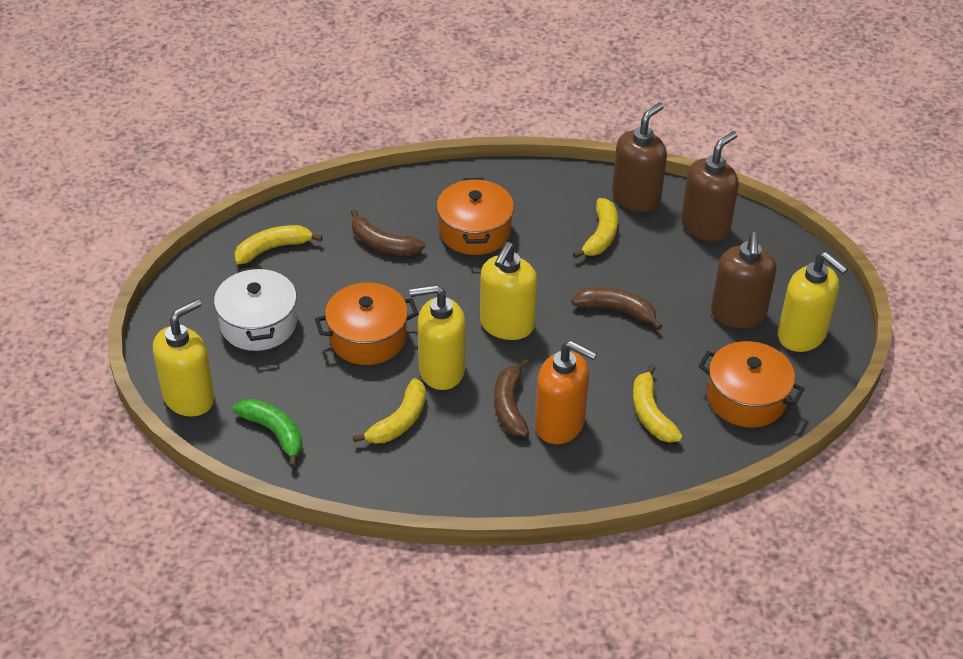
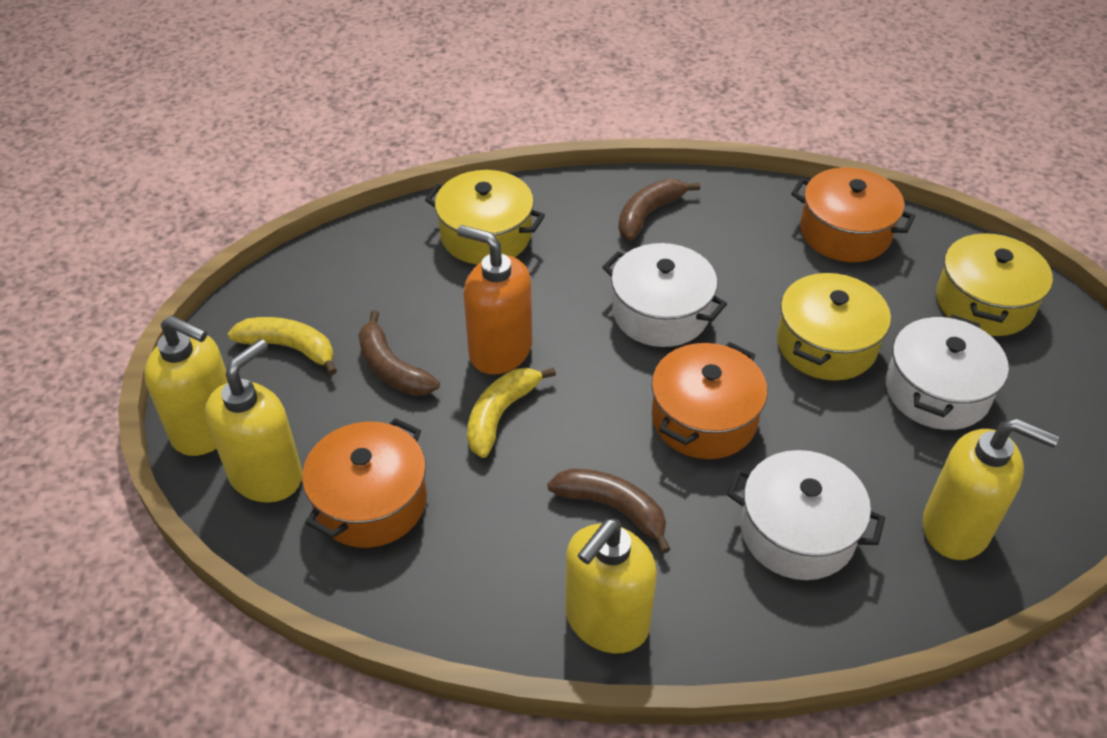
brown soap dispenser: 3 -> 0
green banana: 1 -> 0
white pot: 1 -> 3
yellow banana: 4 -> 2
yellow pot: 0 -> 3

